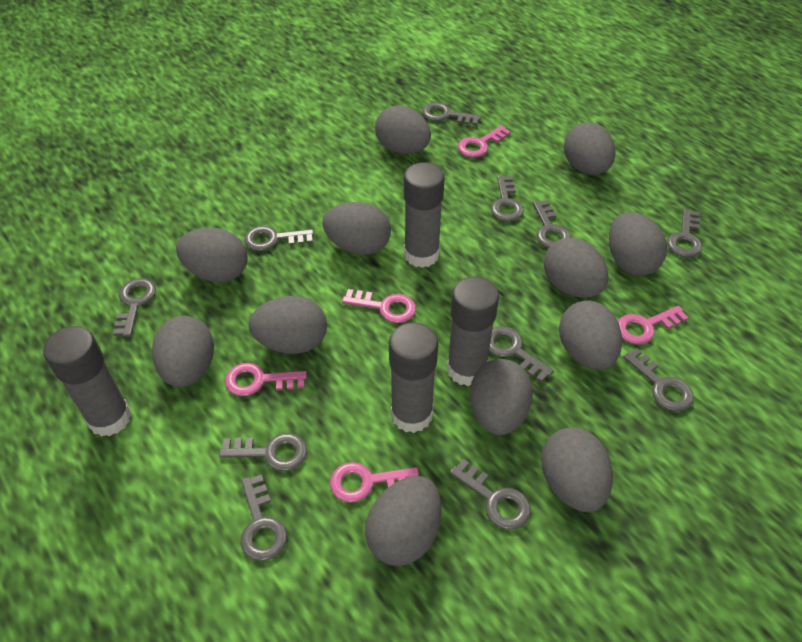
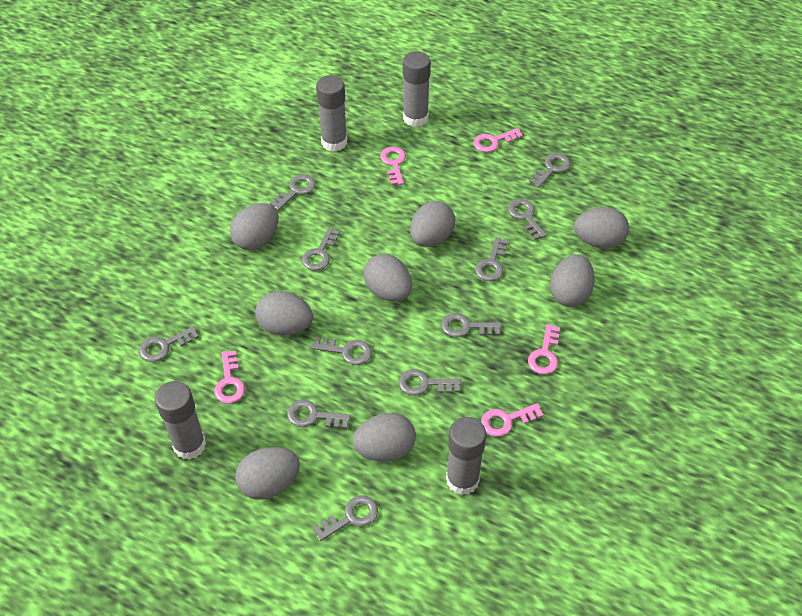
grey egg: 12 -> 8

